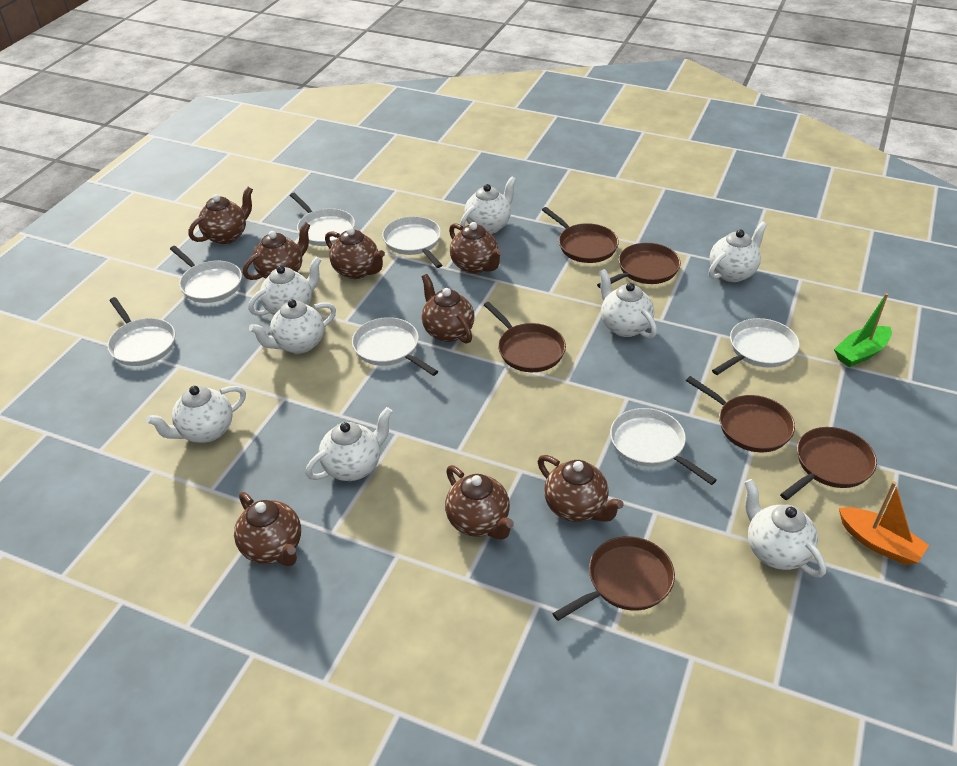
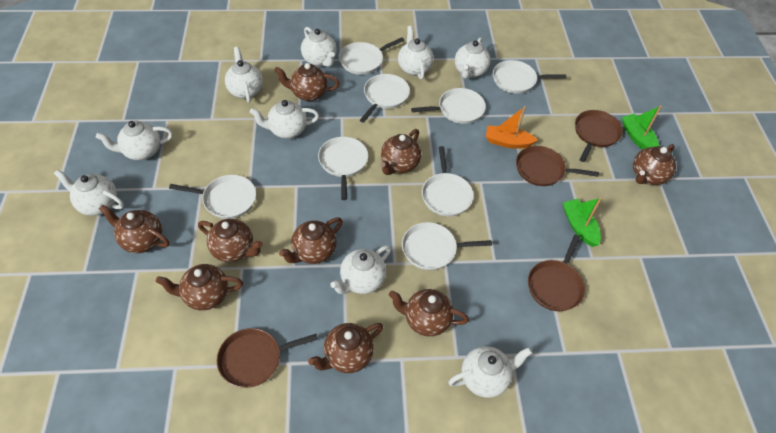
brown pan: 6 -> 4
brown teapot: 8 -> 9
green boat: 1 -> 2
white pan: 7 -> 8
white teapot: 8 -> 9

